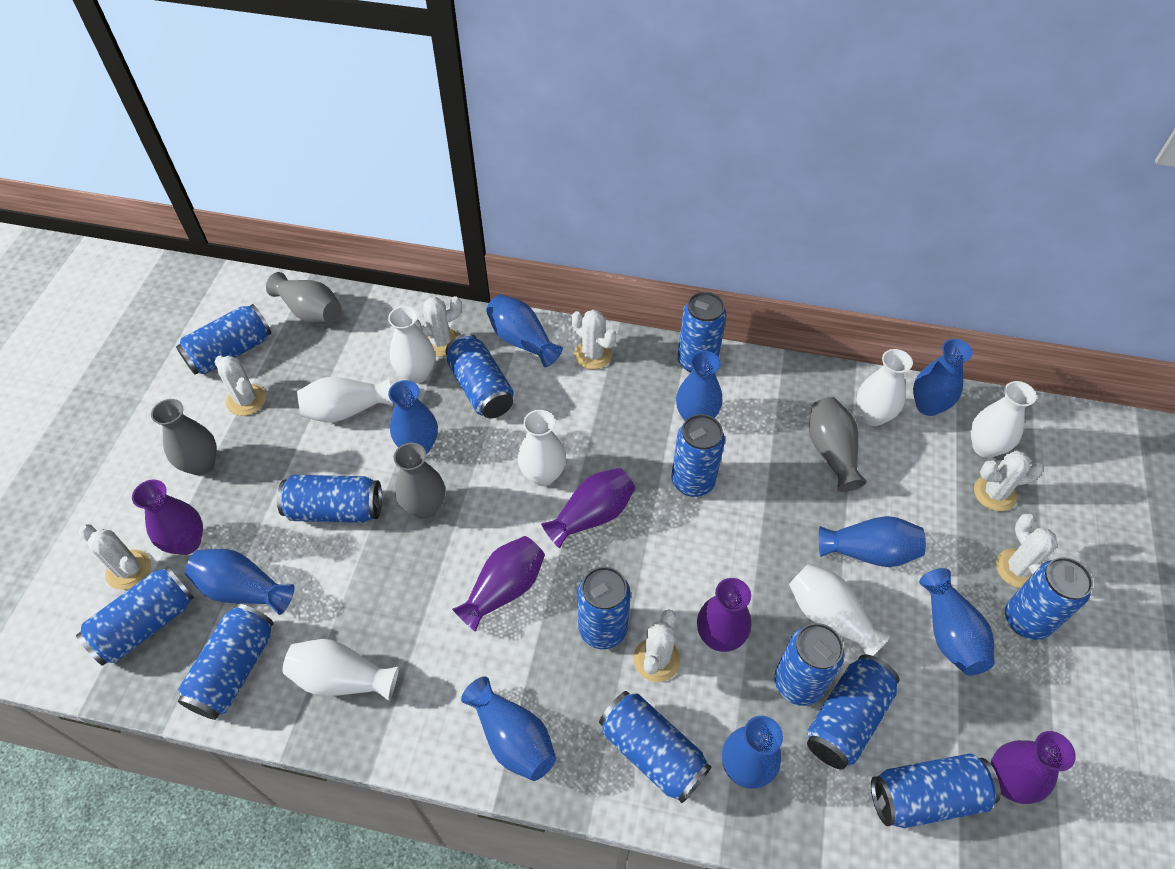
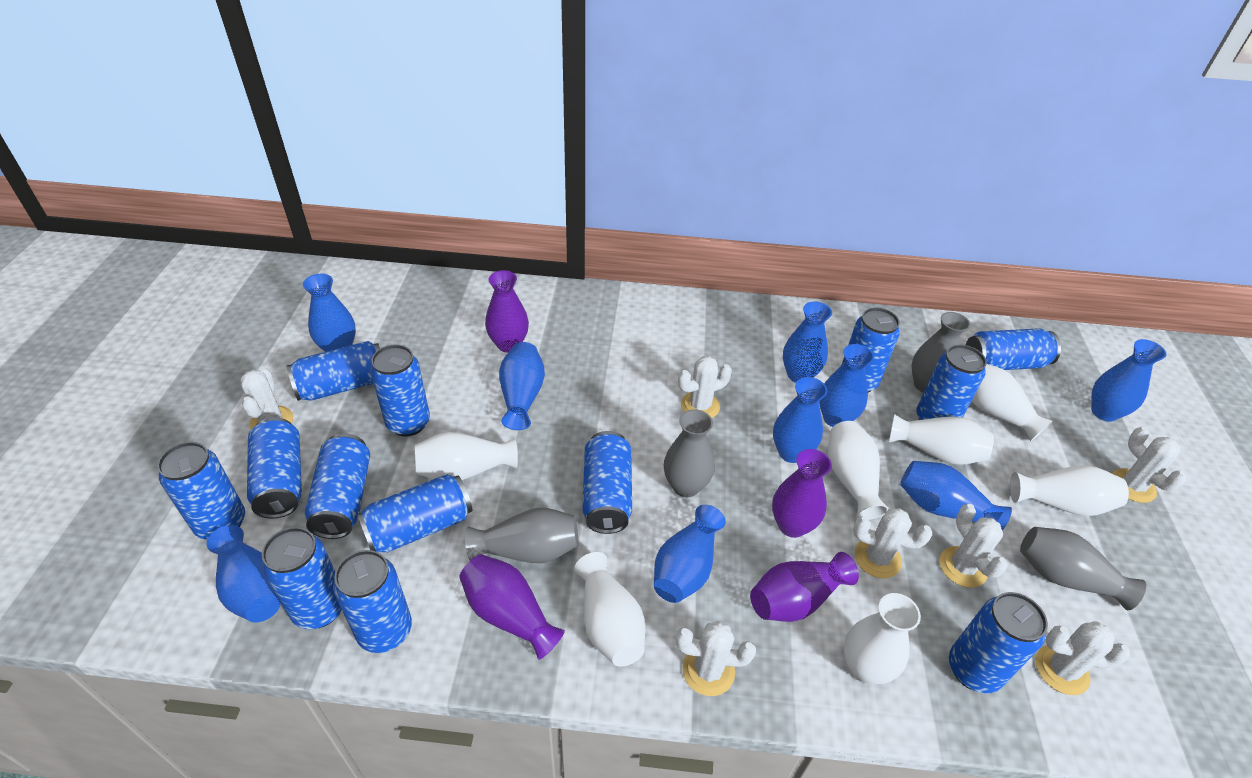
purple vase: 5 -> 4

